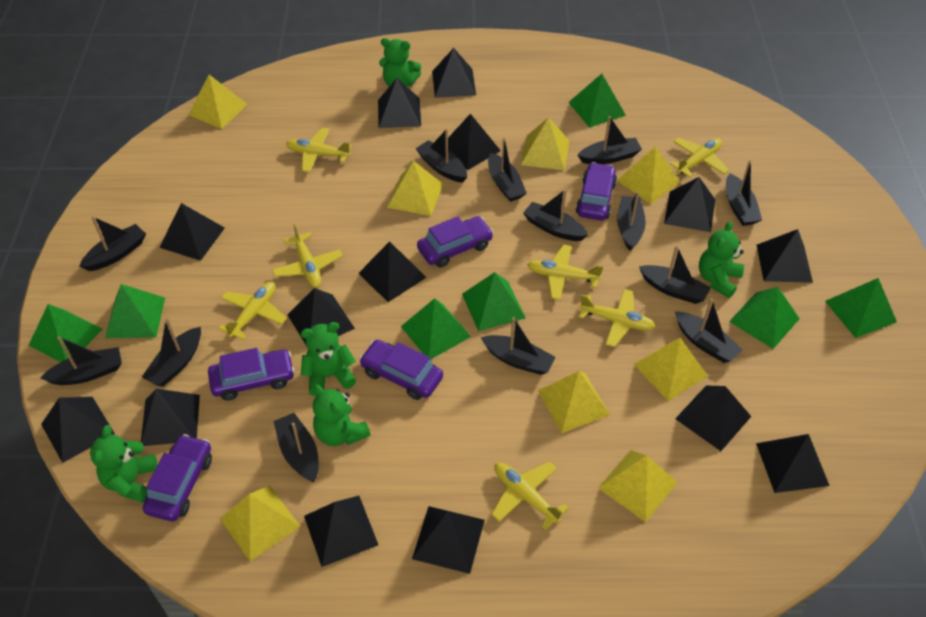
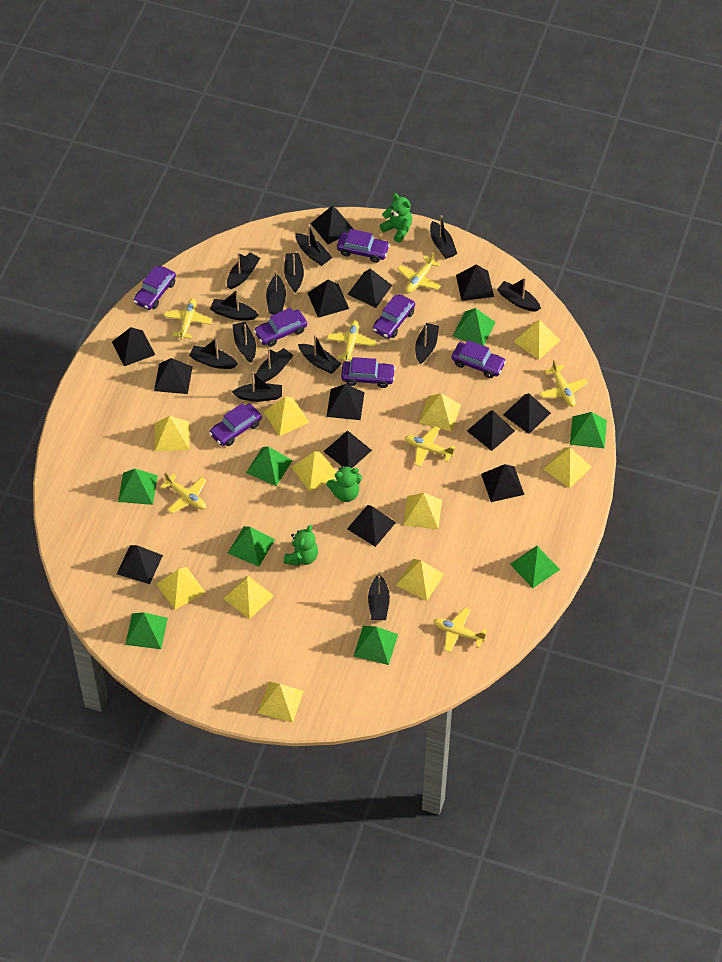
black boat: 13 -> 14
black pyramid: 14 -> 13
green pyramid: 7 -> 8
green teddy bear: 5 -> 3
purple car: 5 -> 7
yellow pyramid: 8 -> 11

